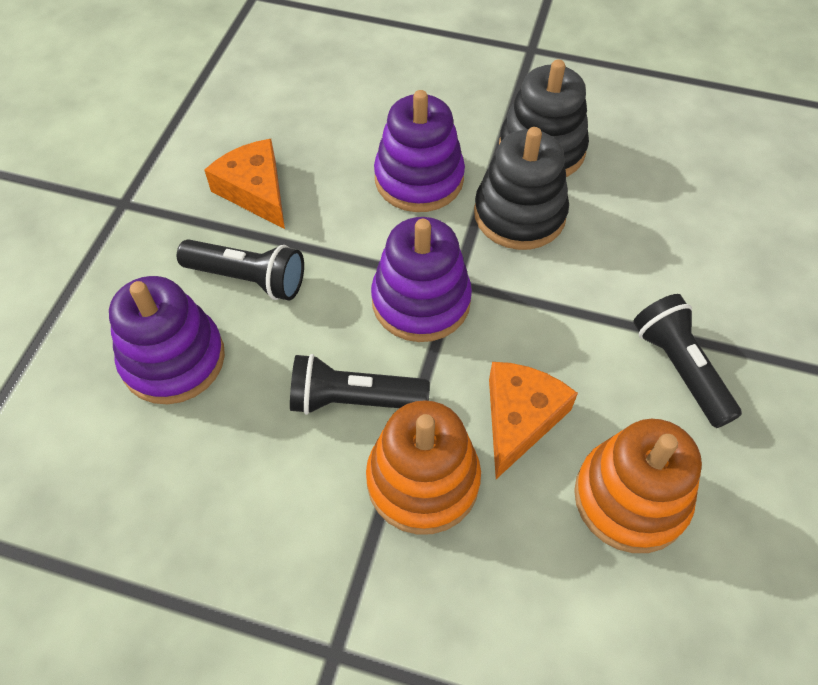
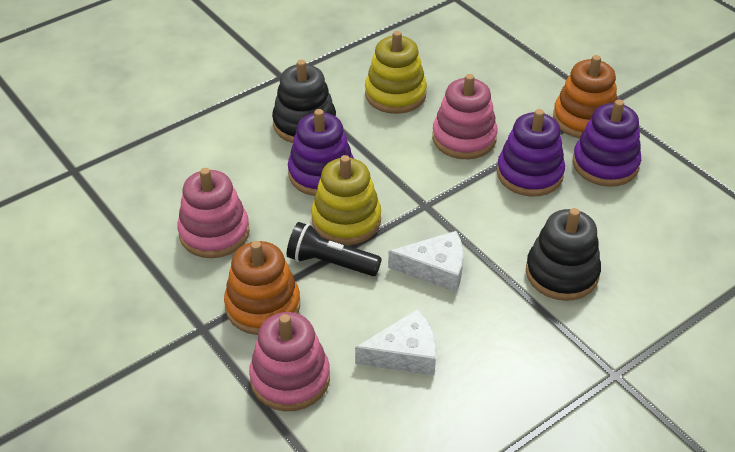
black flashlight: 3 -> 1
orange cheese: 2 -> 0
pink stacking toy: 0 -> 3
white cheese: 0 -> 2
yellow stacking toy: 0 -> 2

